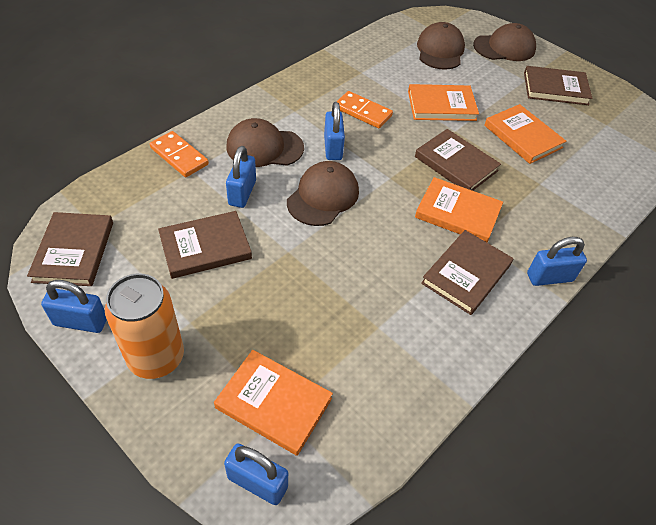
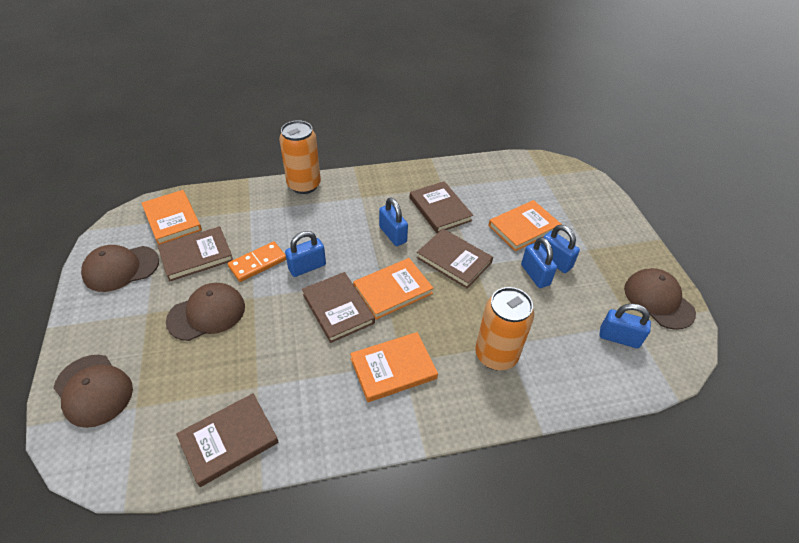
orange can: 1 -> 2
orange domino: 2 -> 1

